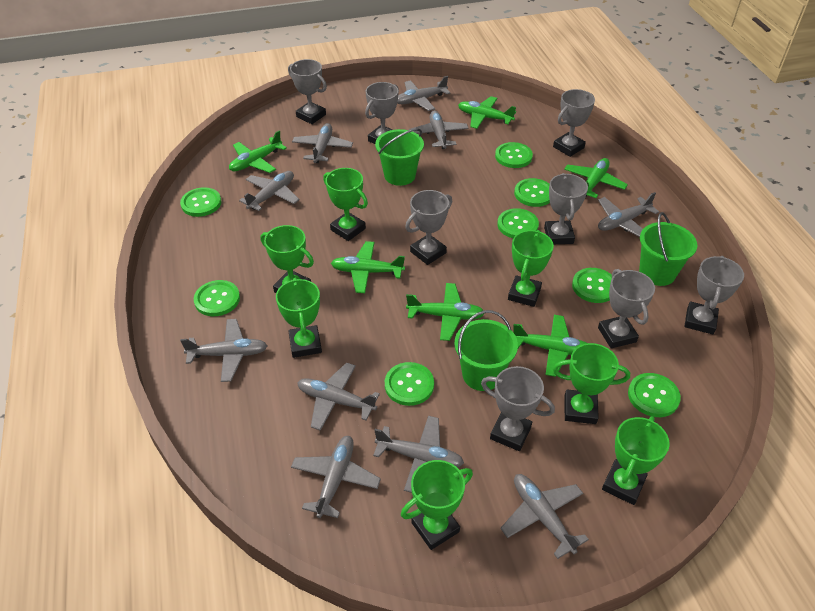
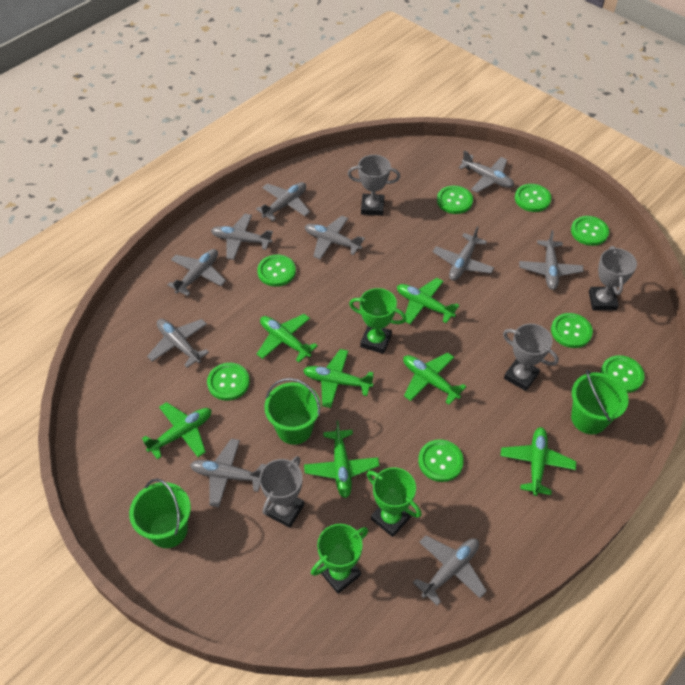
green plane: 6 -> 7
green trophy: 7 -> 3
grey trophy: 8 -> 4

